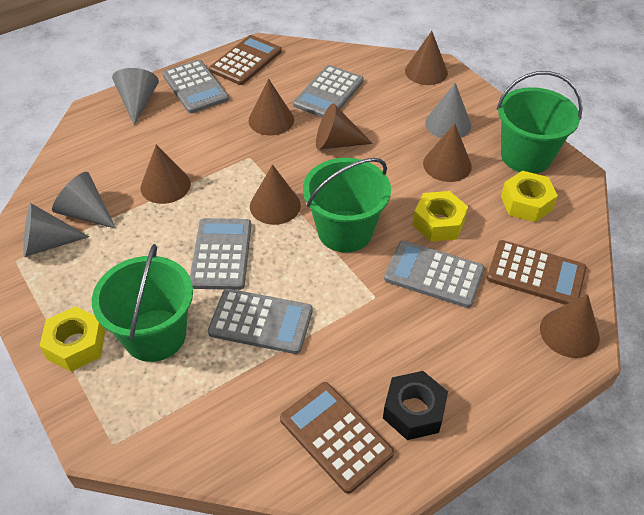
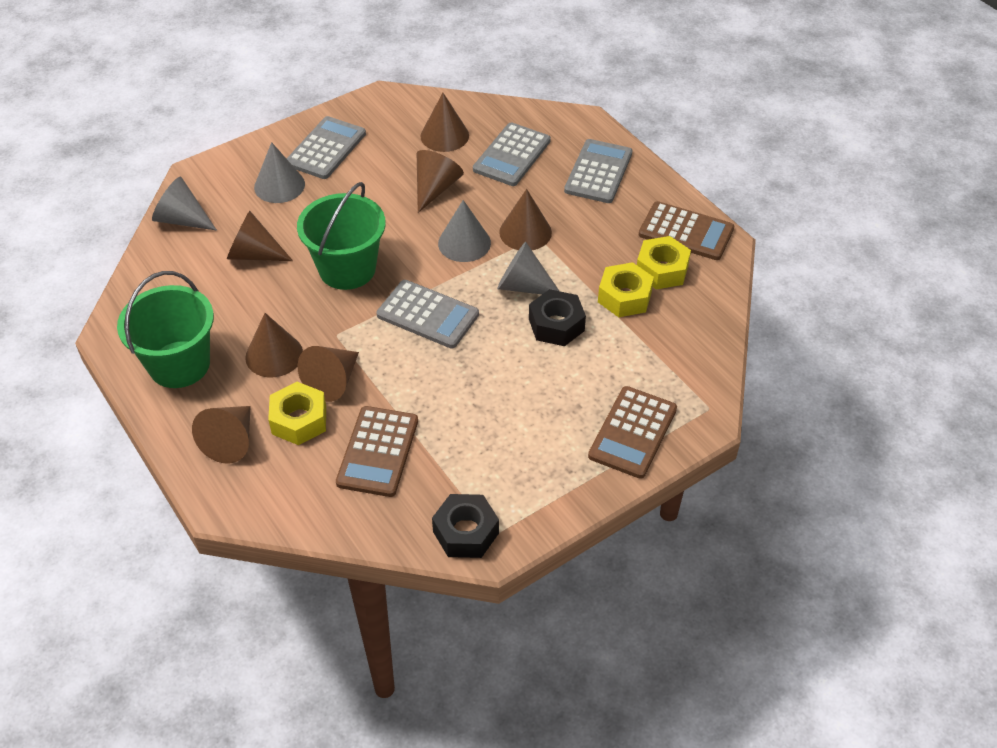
black nut: 1 -> 2
green bucket: 3 -> 2
grey calculator: 5 -> 4

